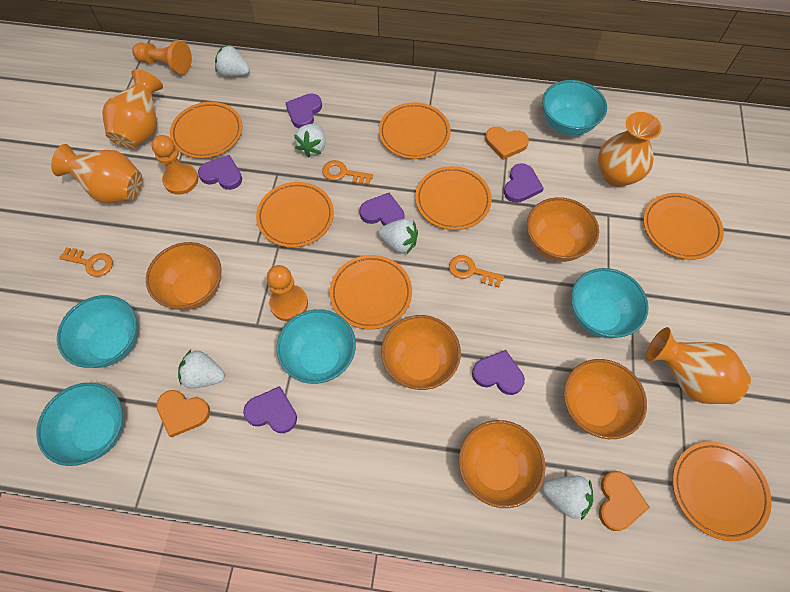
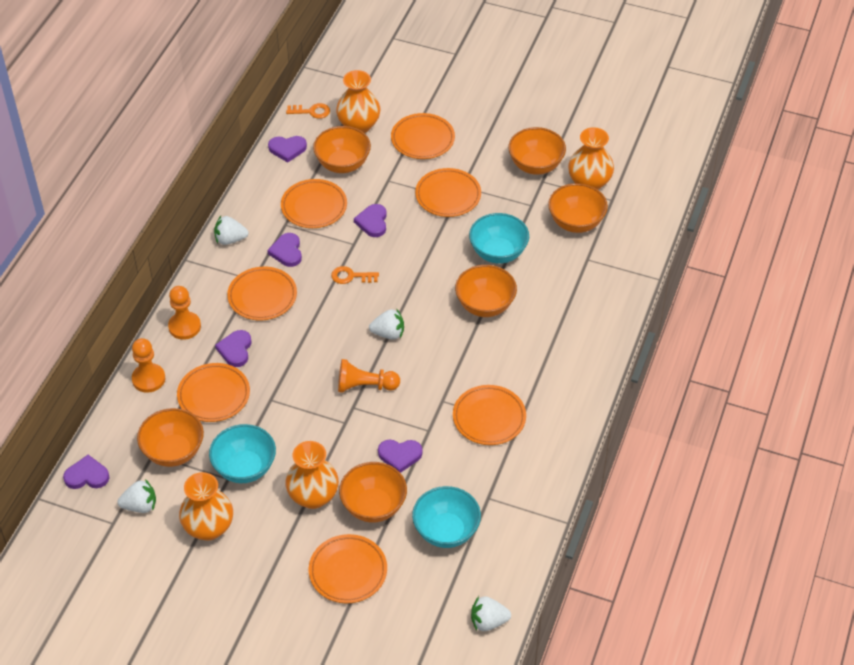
orange bowl: 5 -> 6
orange heart: 3 -> 0
orange key: 3 -> 2
turquoise bowl: 5 -> 3
white strawberry: 5 -> 4

